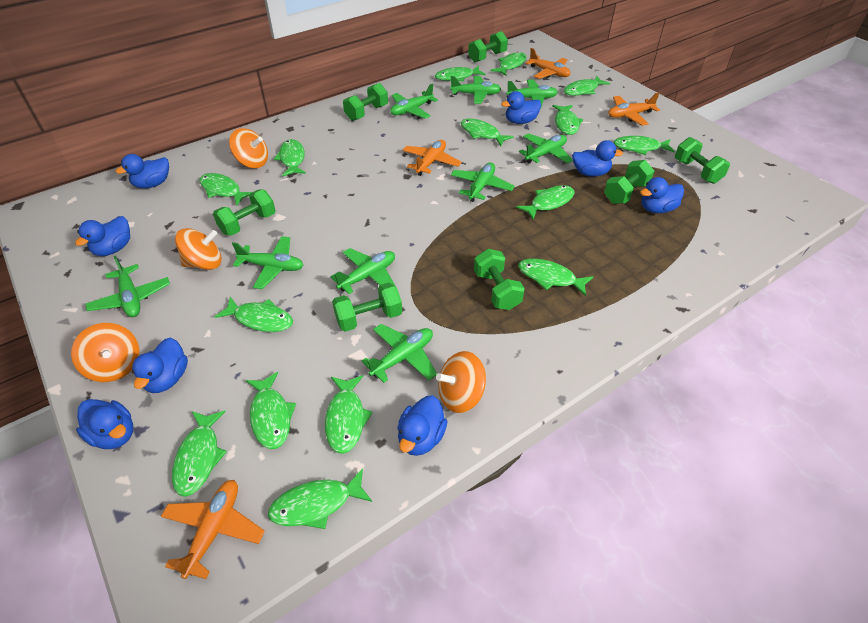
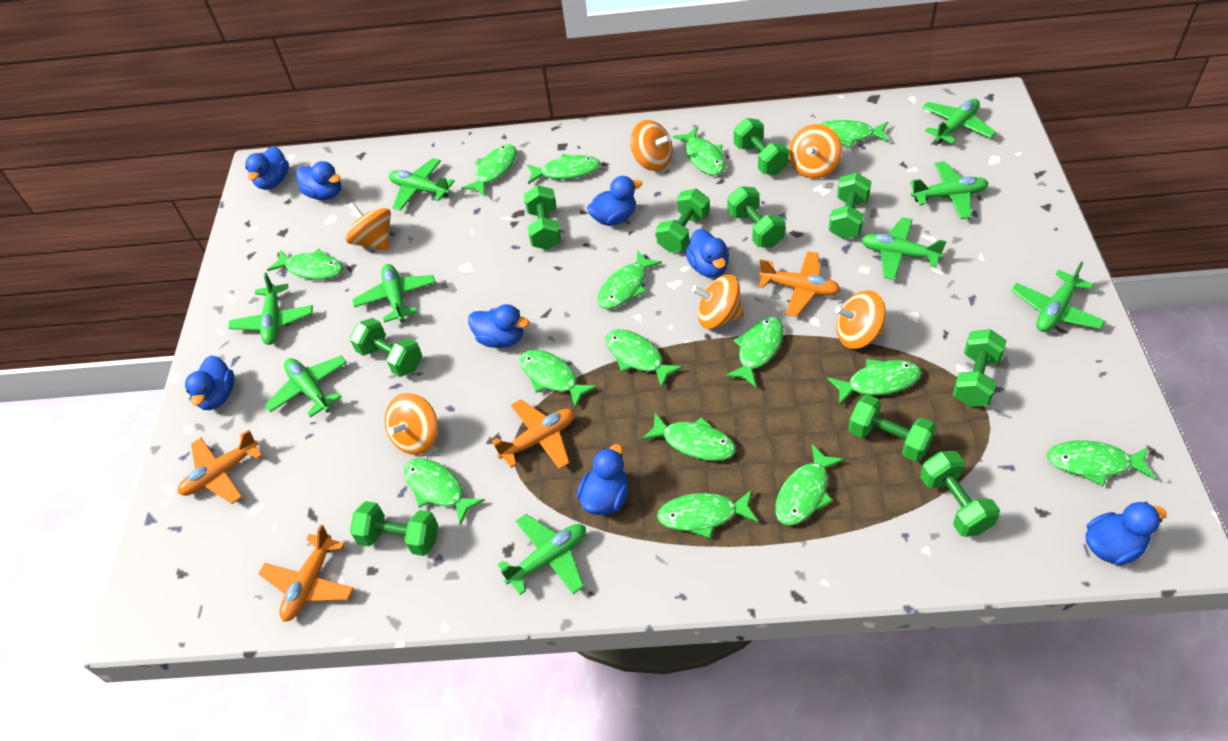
green dumbbell: 7 -> 10
orange spinning top: 4 -> 6

